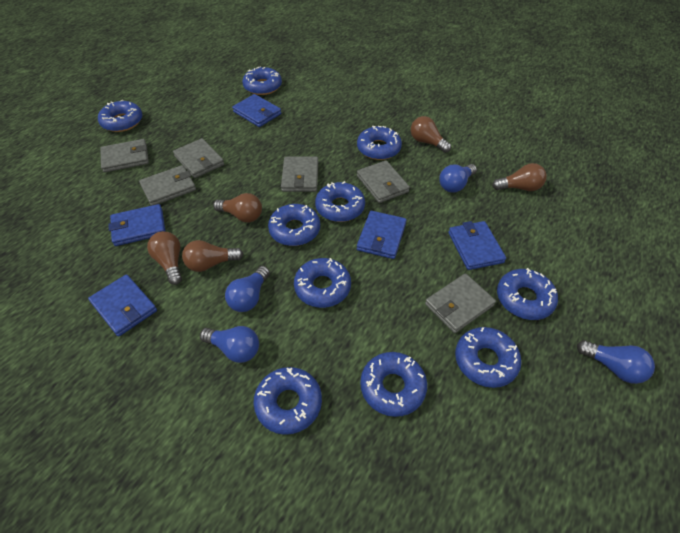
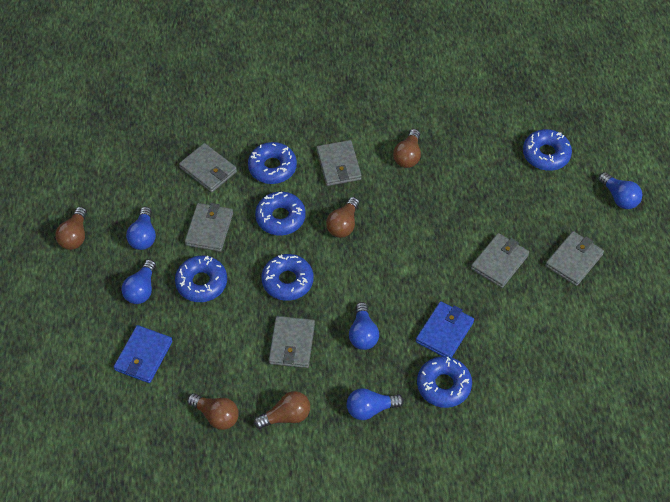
blue donut: 10 -> 6
blue light bulb: 4 -> 5
blue wallet: 5 -> 2

